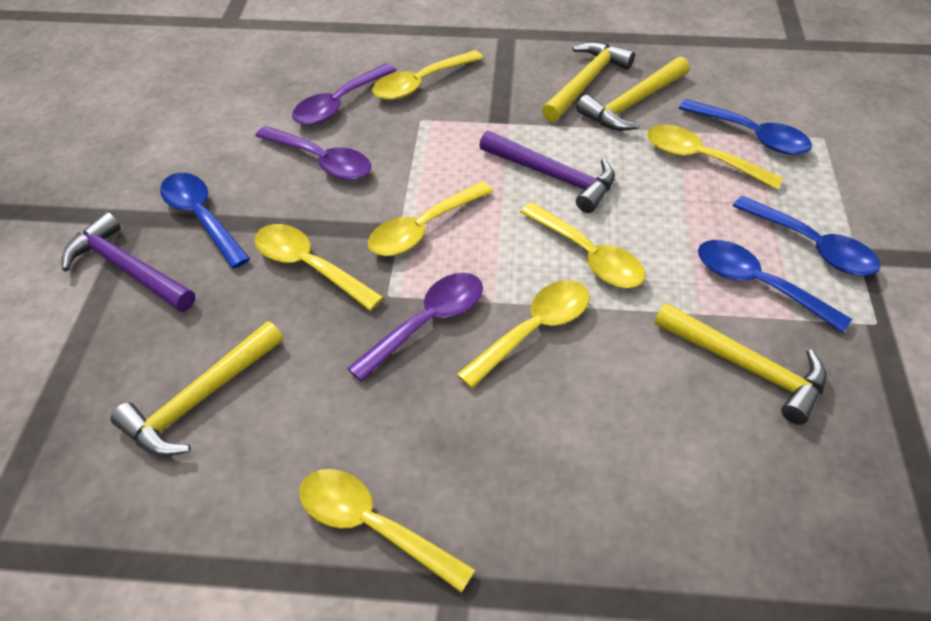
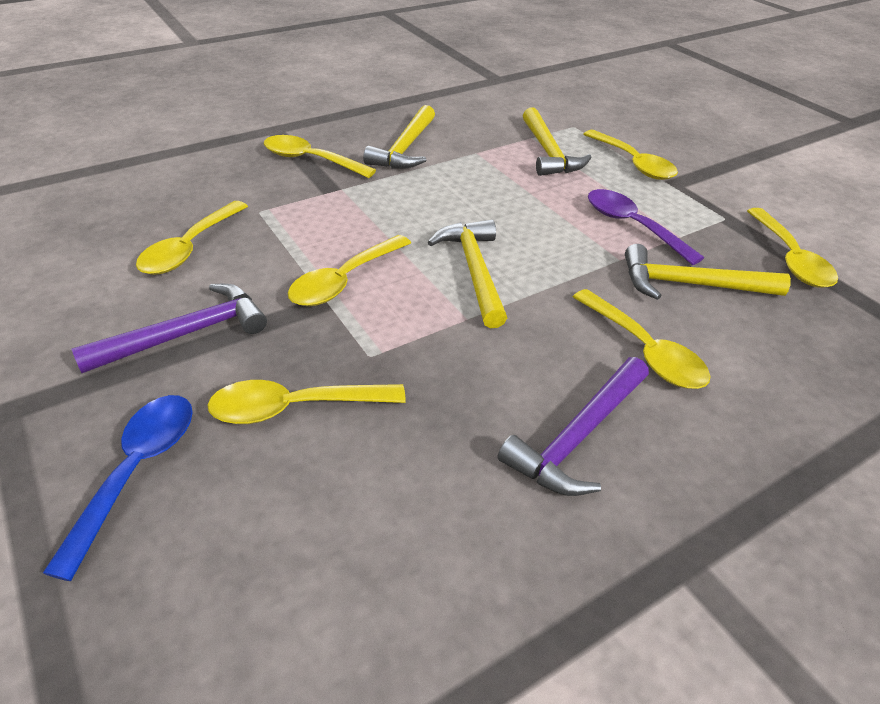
blue spoon: 4 -> 1
purple spoon: 3 -> 1

